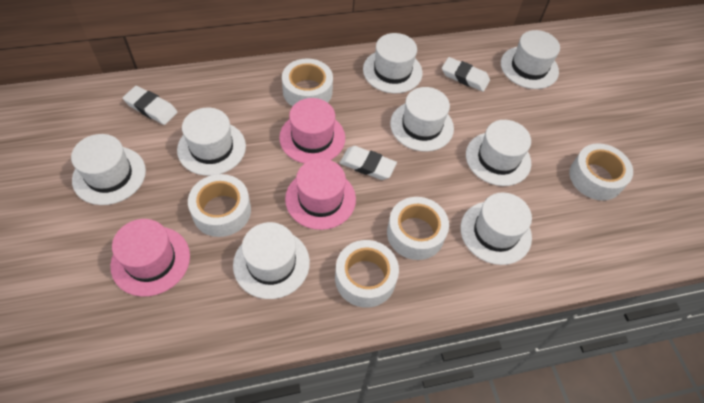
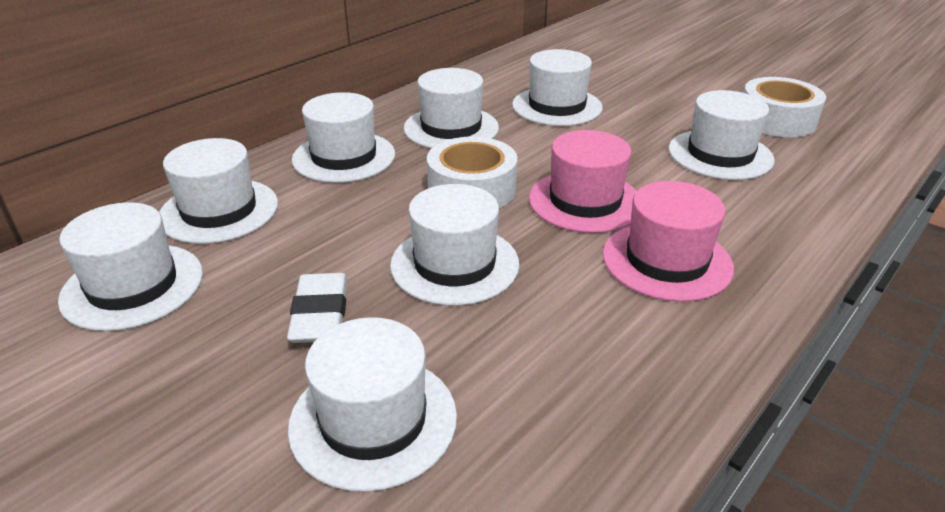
pink hat: 3 -> 2
white eraser: 3 -> 1
white tape: 5 -> 2

